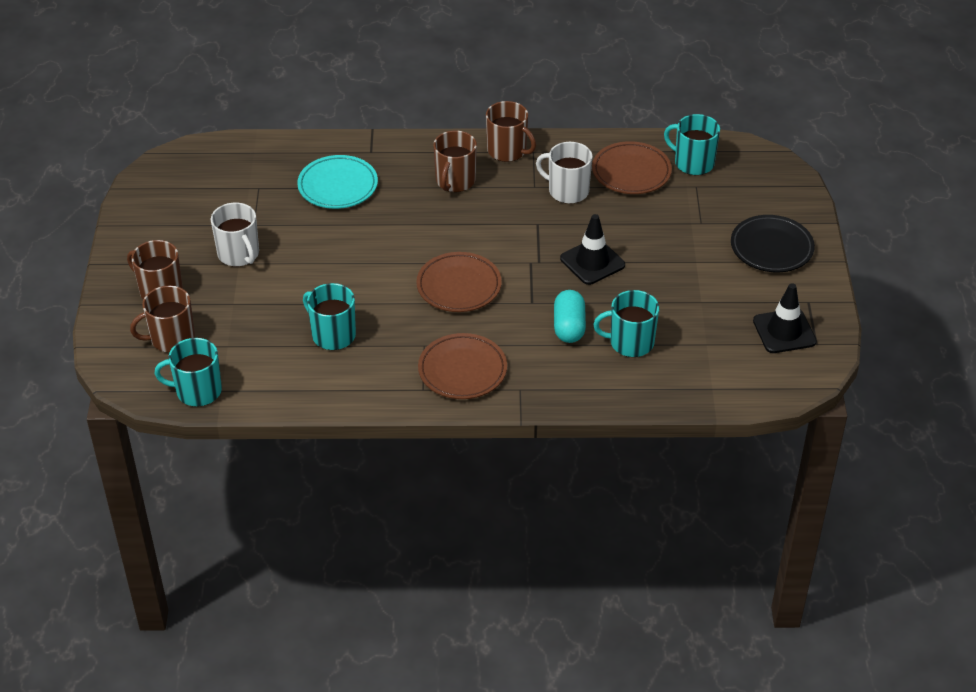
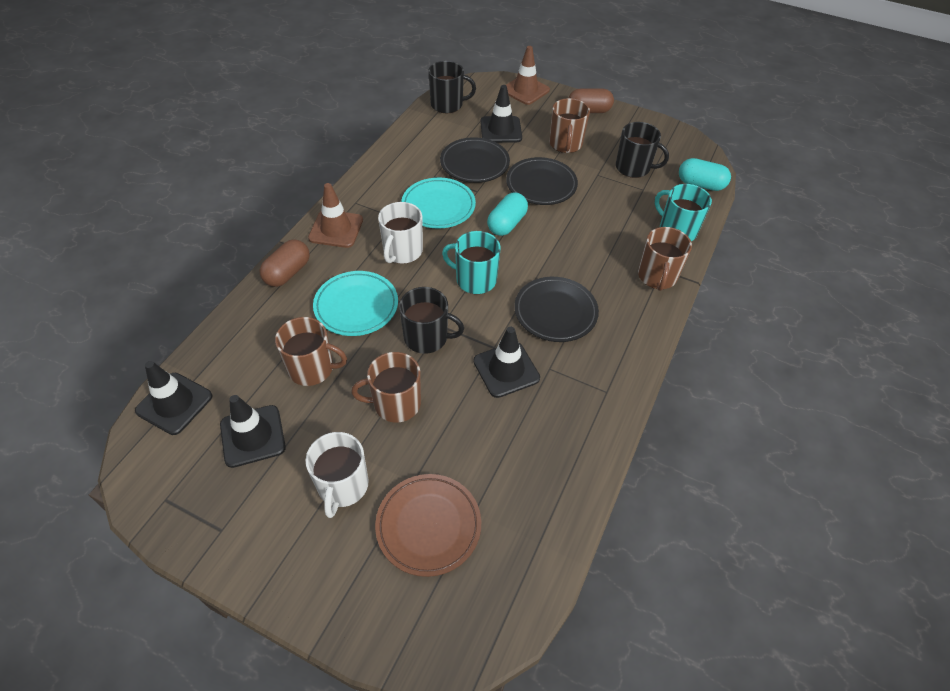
black mug: 0 -> 3
black plate: 1 -> 3
black traffic cone: 2 -> 4
brown capsule: 0 -> 2
brown plate: 3 -> 1
brown traffic cone: 0 -> 2
turquoise capsule: 1 -> 2
turquoise mug: 4 -> 2
turquoise plate: 1 -> 2

